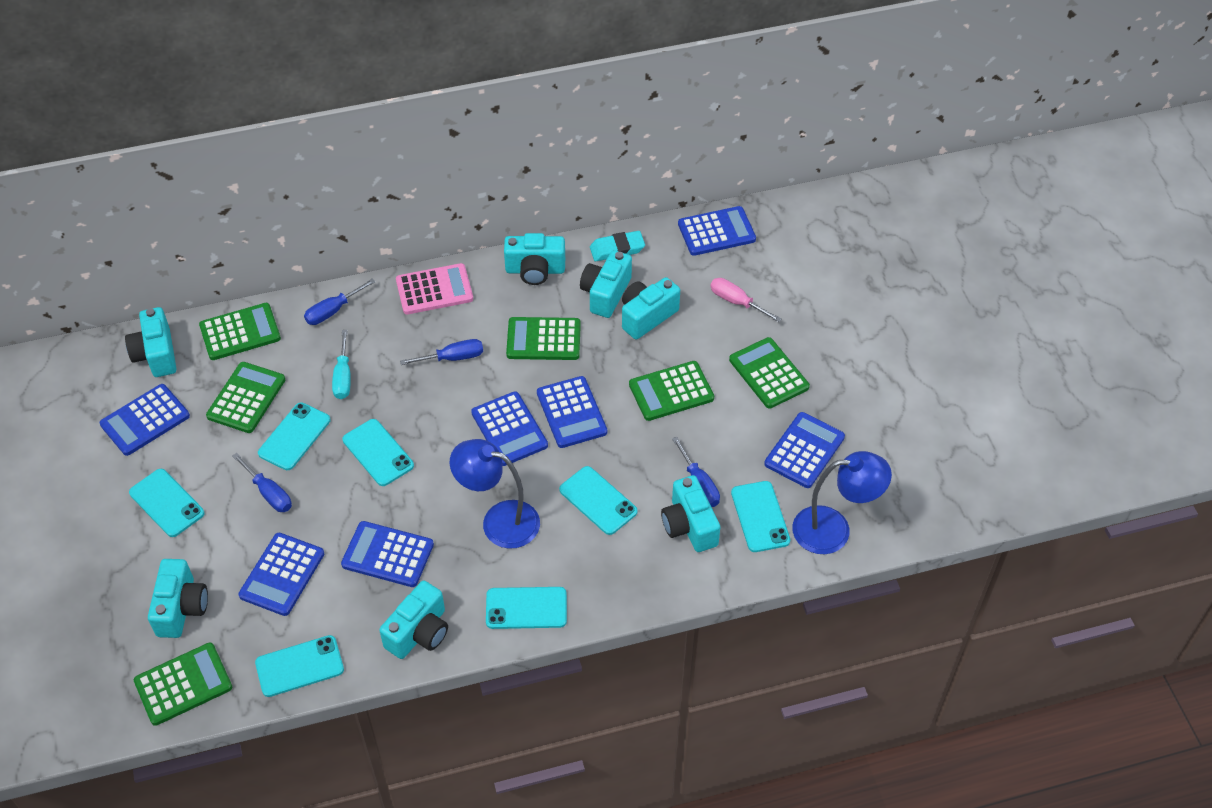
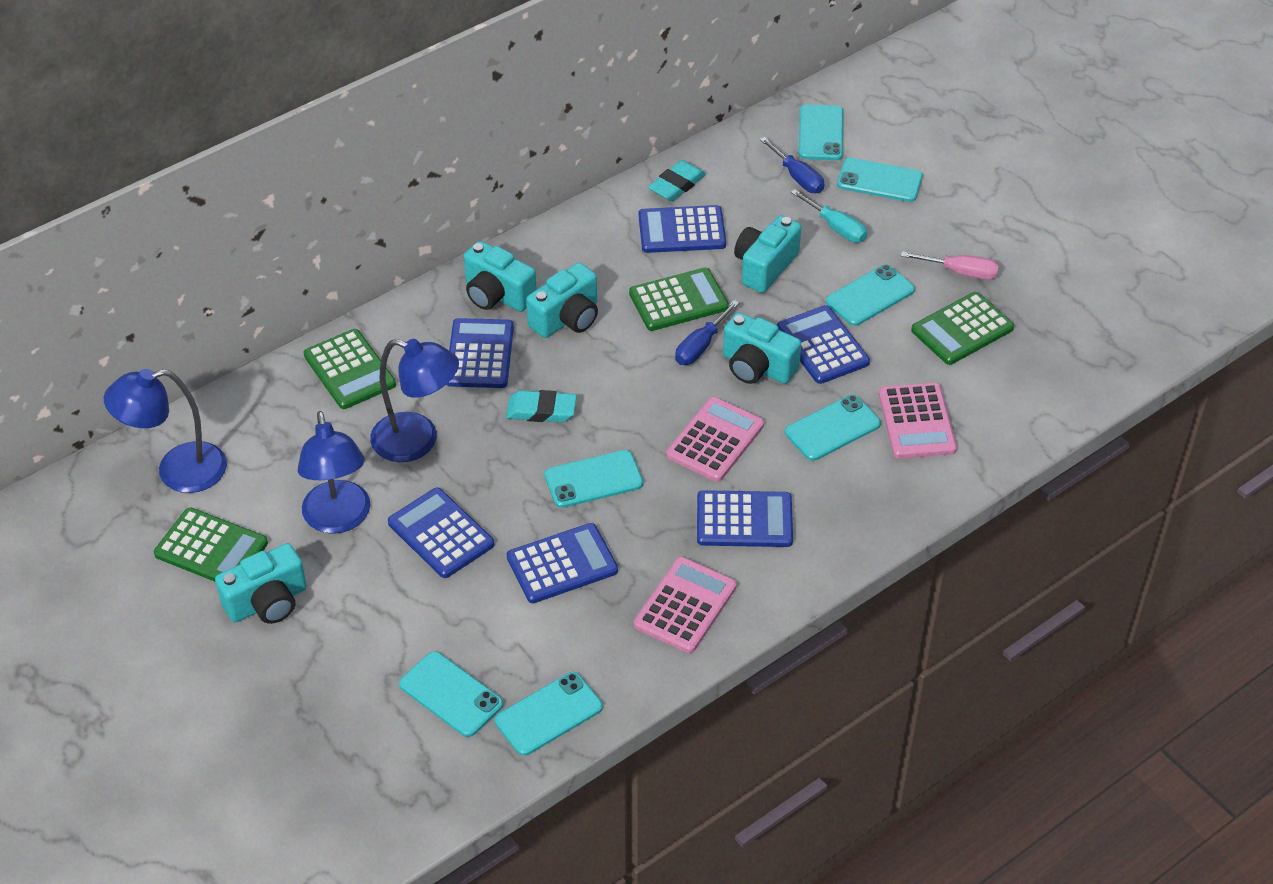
blue calculator: 7 -> 6
blue lamp: 2 -> 3
blue screwdriver: 4 -> 2
green calculator: 6 -> 4
pink calculator: 1 -> 3
turquoise camera: 7 -> 5
turquoise eraser: 1 -> 2

